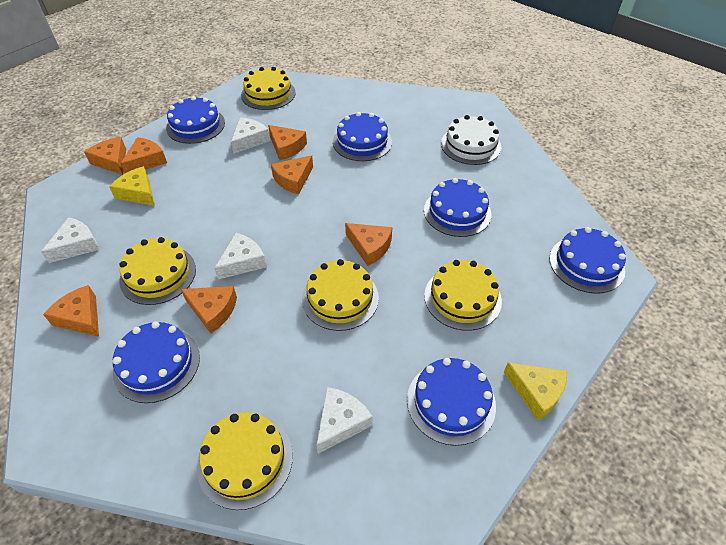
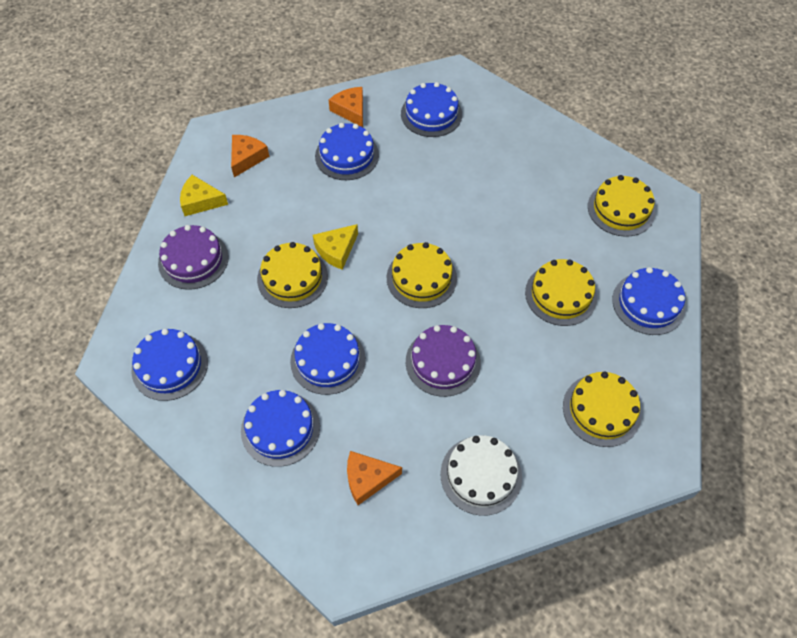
orange cheese: 7 -> 3
purple cake: 0 -> 2
white cheese: 4 -> 0

